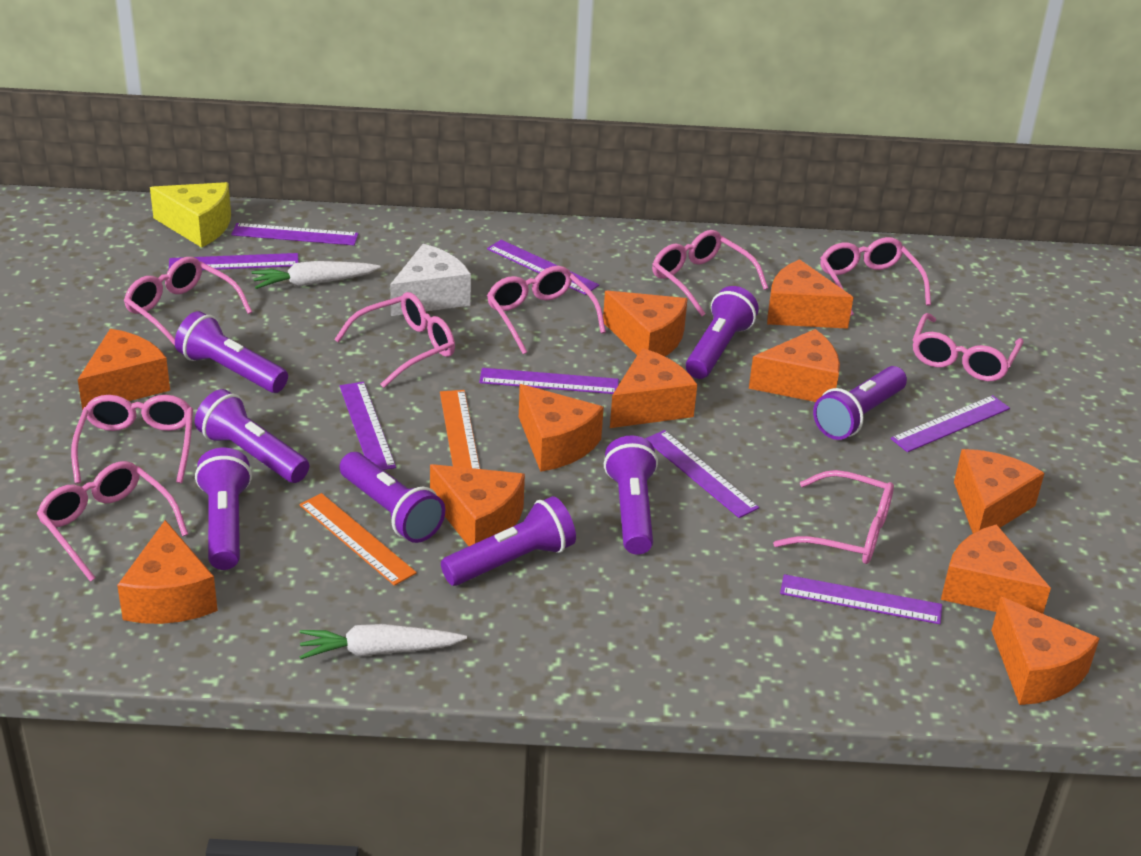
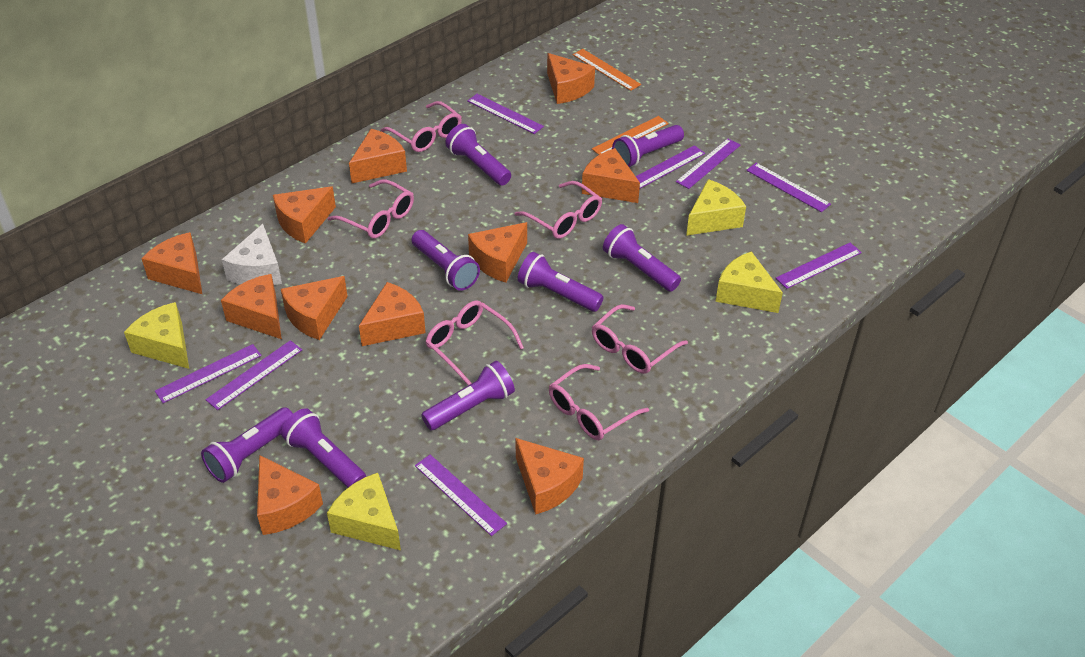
pink glasses: 9 -> 6
white carrot: 2 -> 0
yellow cheese: 1 -> 4

